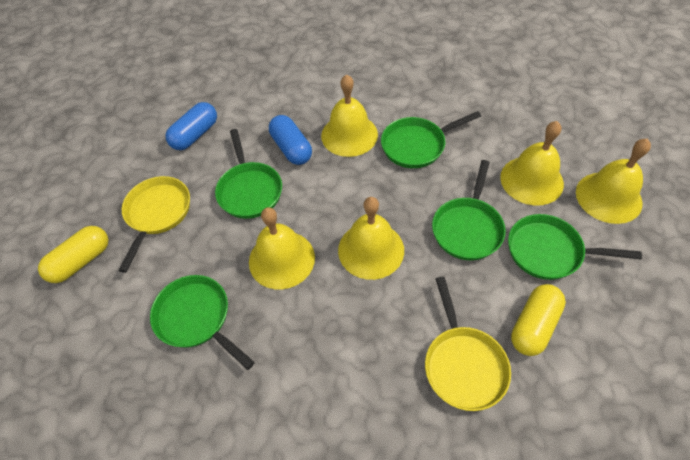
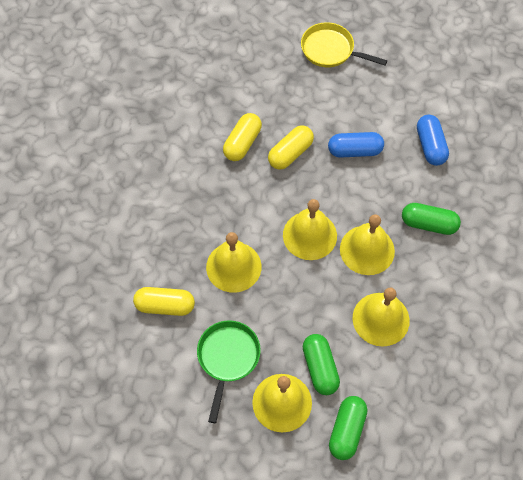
green capsule: 0 -> 3
green pan: 5 -> 1
yellow capsule: 2 -> 3
yellow pan: 2 -> 1

